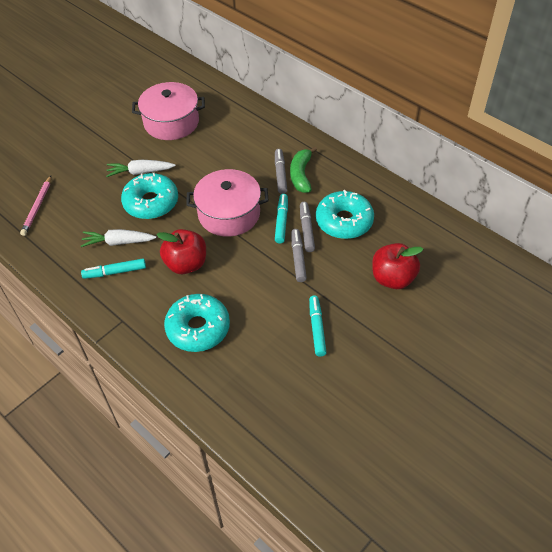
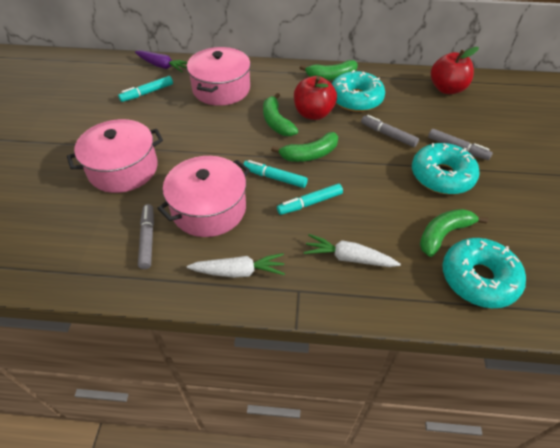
green banana: 1 -> 4
pink pencil: 1 -> 0
pink pot: 2 -> 3
purple carrot: 0 -> 1

